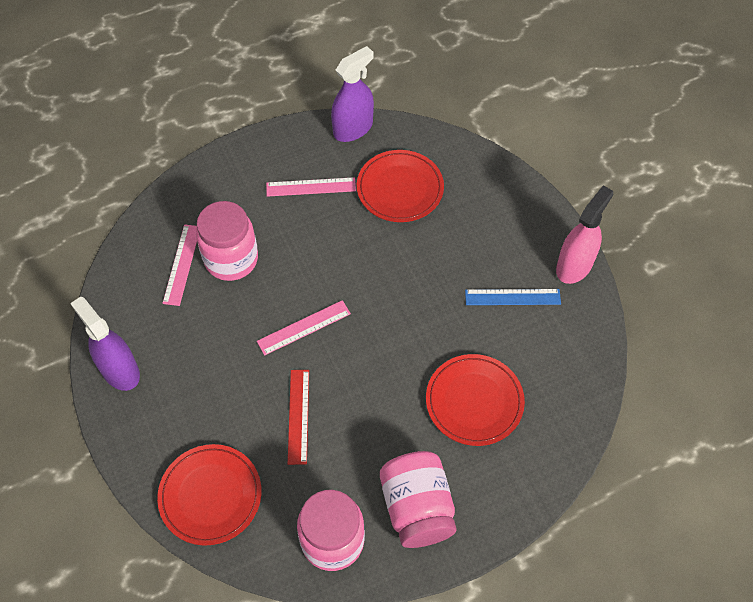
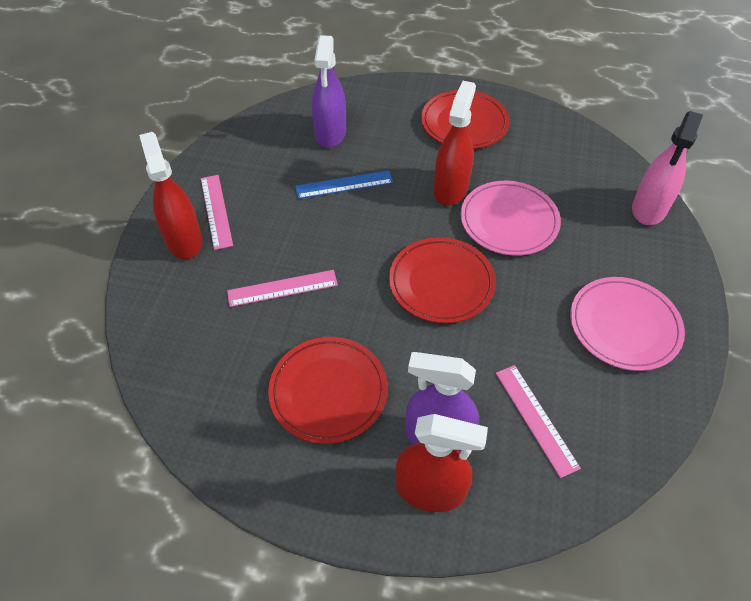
pink jar: 3 -> 0
pink plate: 0 -> 2
red ruler: 1 -> 0
red spray bottle: 0 -> 3

